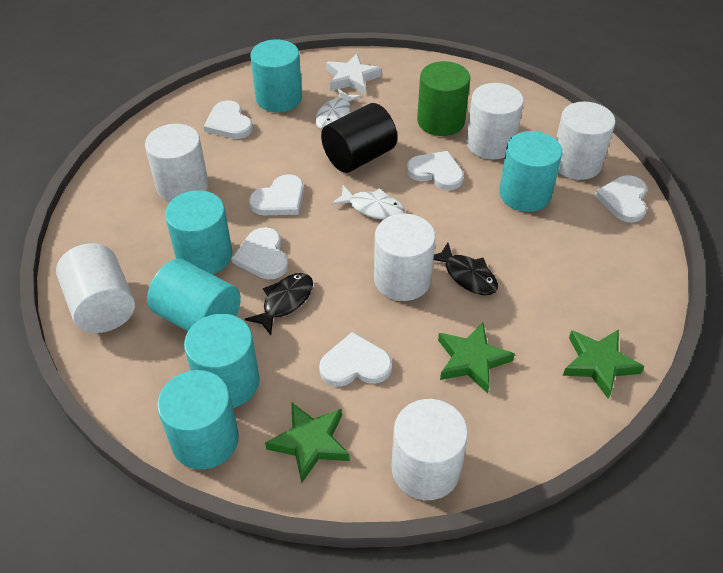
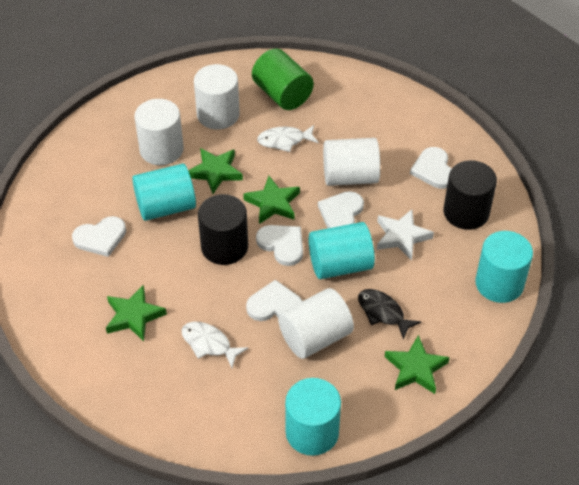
black cylinder: 1 -> 2
black fish: 2 -> 1
green star: 3 -> 4
turquoise cylinder: 6 -> 4
white cylinder: 6 -> 4
white heart: 6 -> 5

